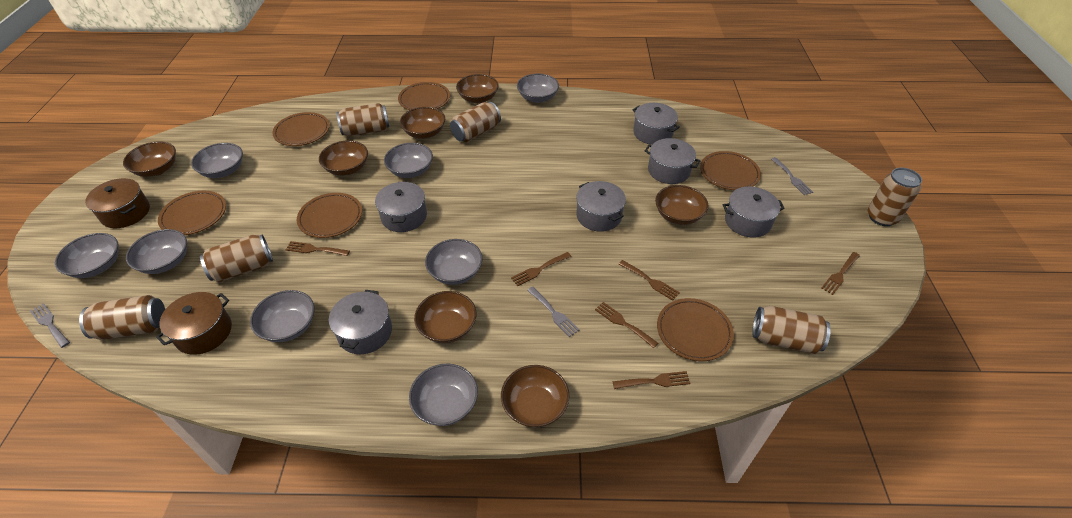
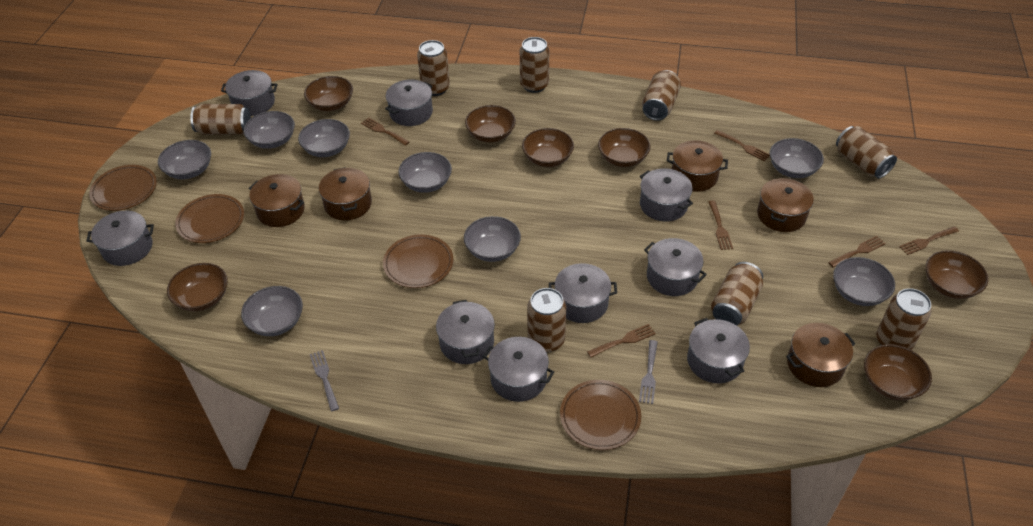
brown can: 6 -> 8
brown plate: 6 -> 4
brown pot: 2 -> 5
grey fork: 3 -> 2
grey pot: 6 -> 9

